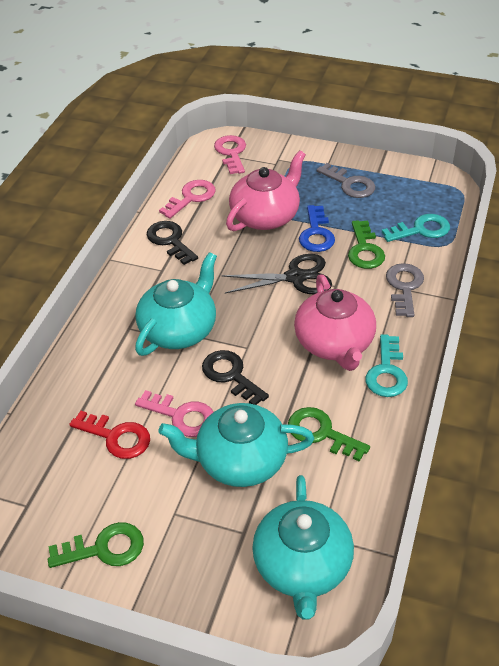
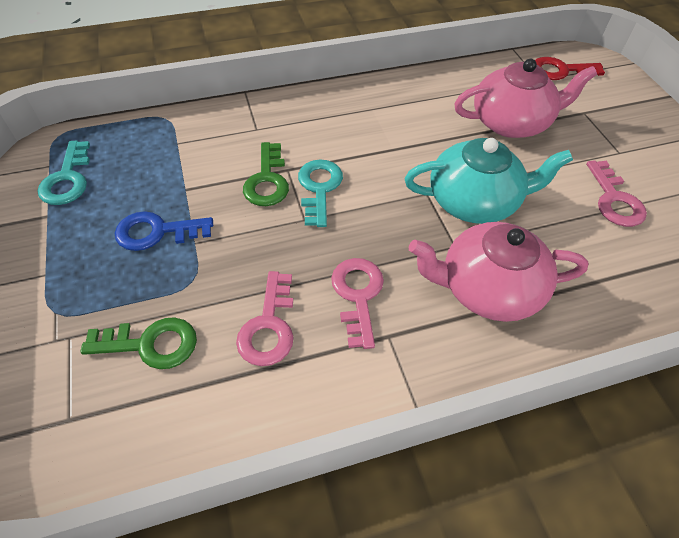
black key: 2 -> 0
black scissors: 1 -> 0
green key: 3 -> 2
grey key: 2 -> 0
turquoise teapot: 3 -> 1

